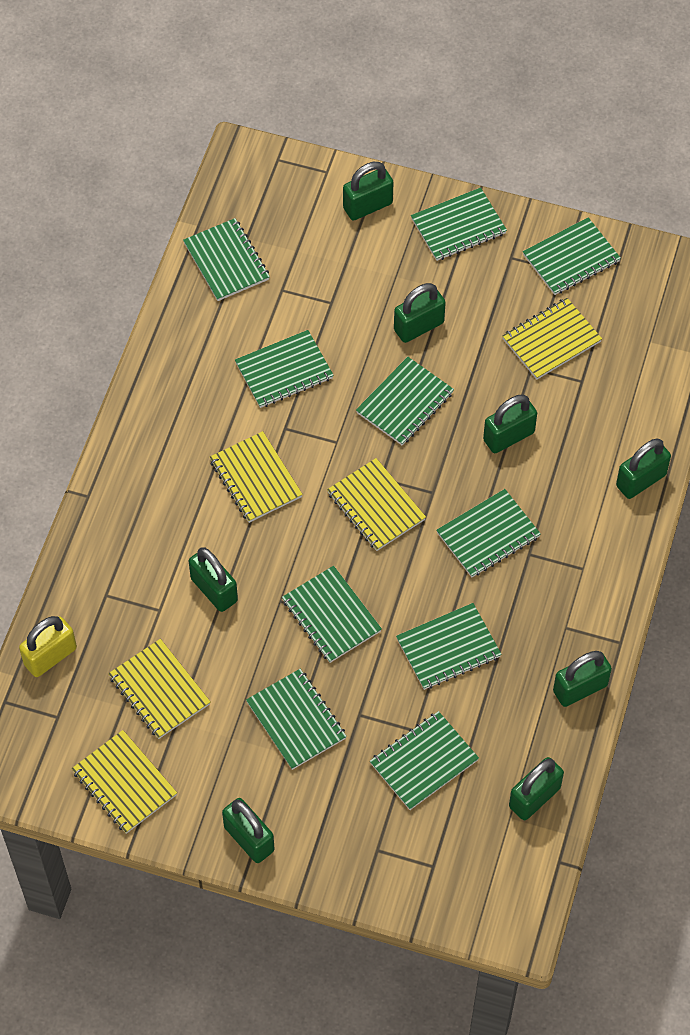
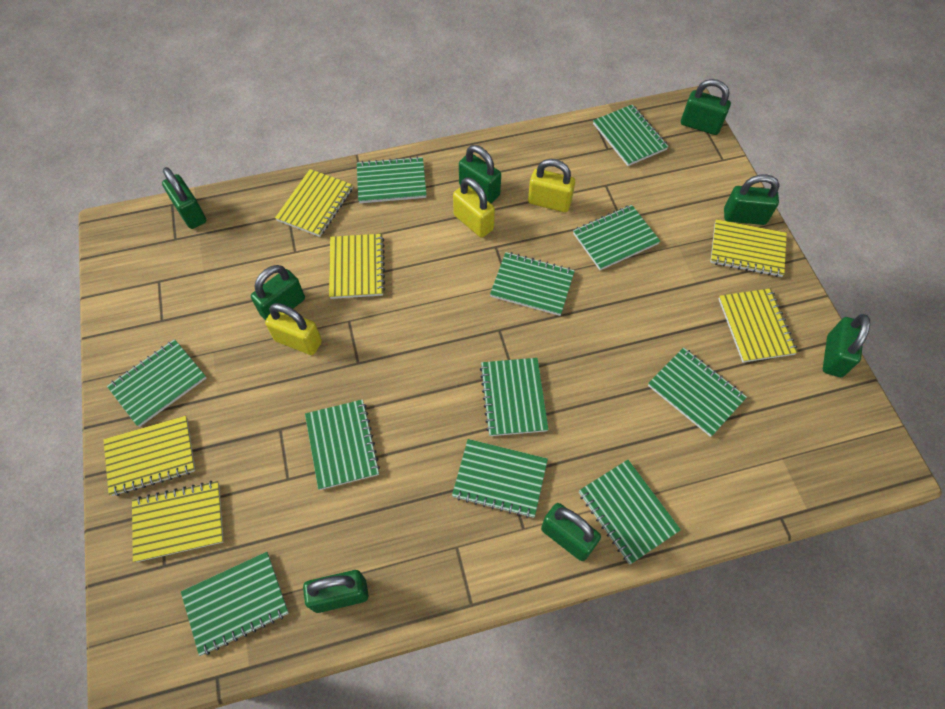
green notebook: 10 -> 11
yellow notebook: 5 -> 6
yellow padlock: 1 -> 3

